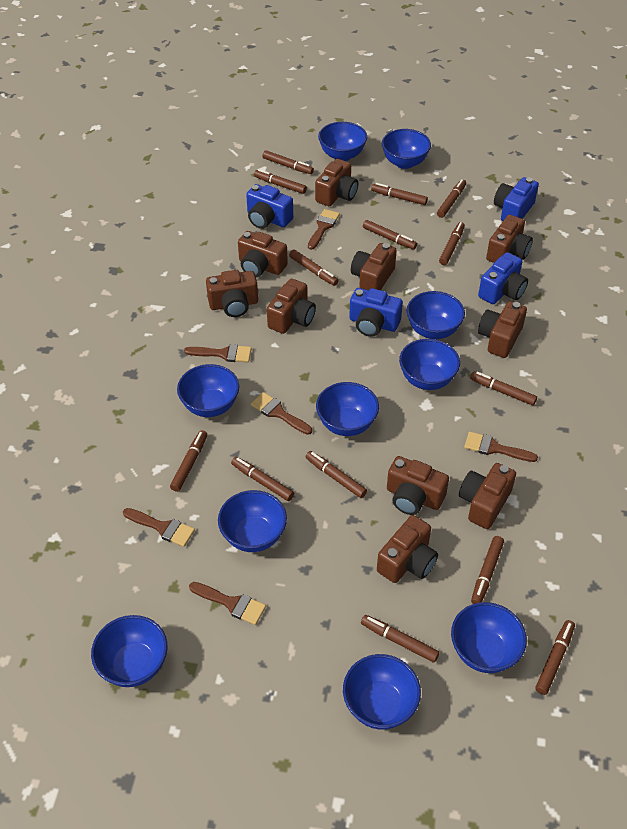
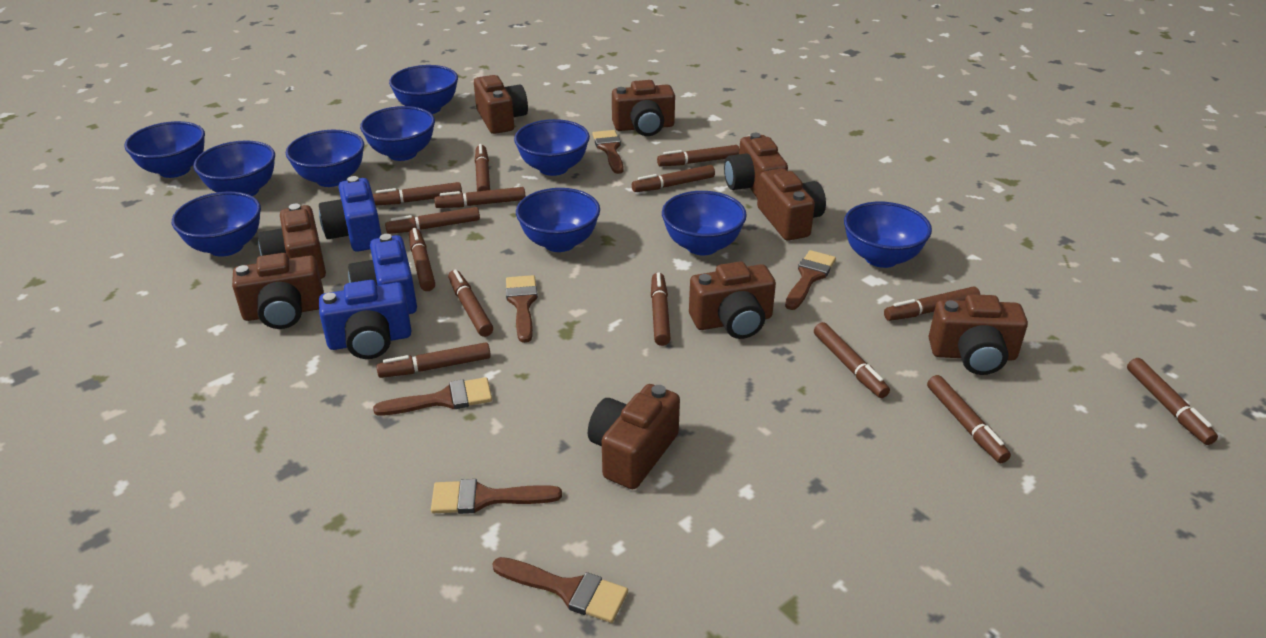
blue camera: 4 -> 3
brown camera: 10 -> 9

